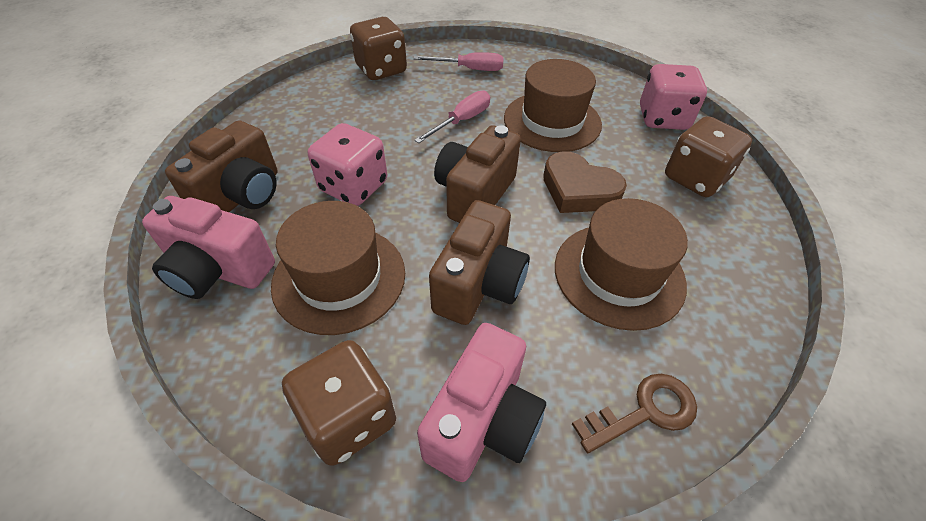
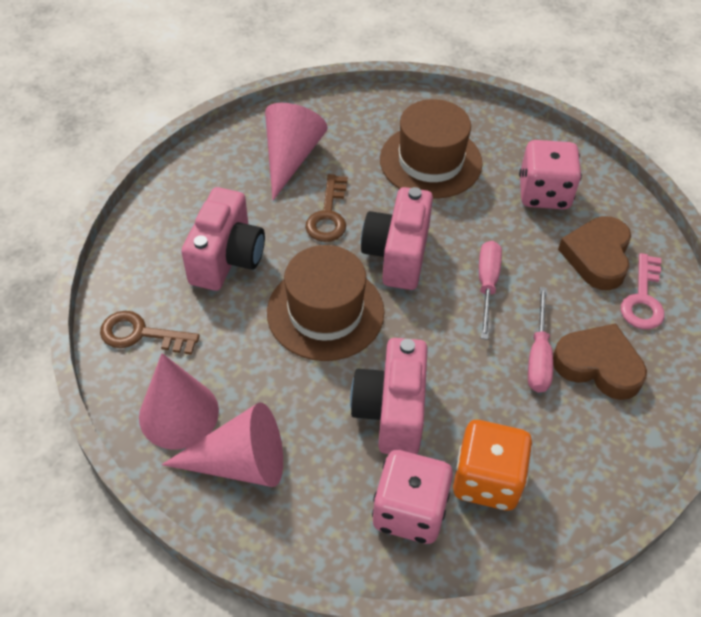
brown camera: 3 -> 0
brown dice: 3 -> 0
brown hat: 3 -> 2
brown heart: 1 -> 2
brown key: 1 -> 2
orange dice: 0 -> 1
pink camera: 2 -> 3
pink cone: 0 -> 3
pink key: 0 -> 1

